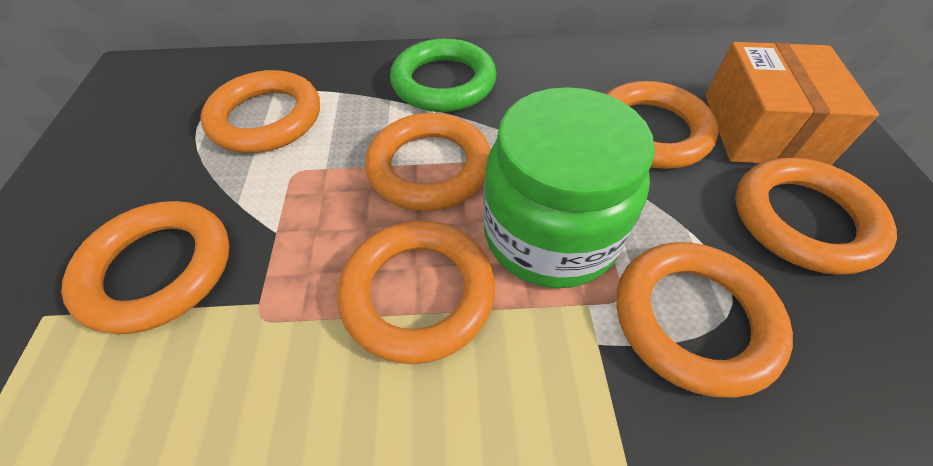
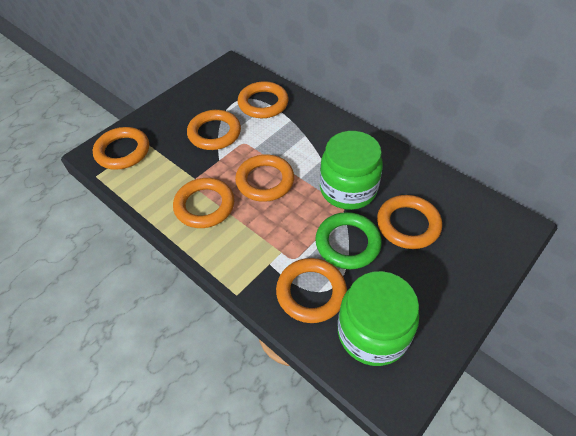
green jar: 1 -> 2
orange box: 1 -> 0

